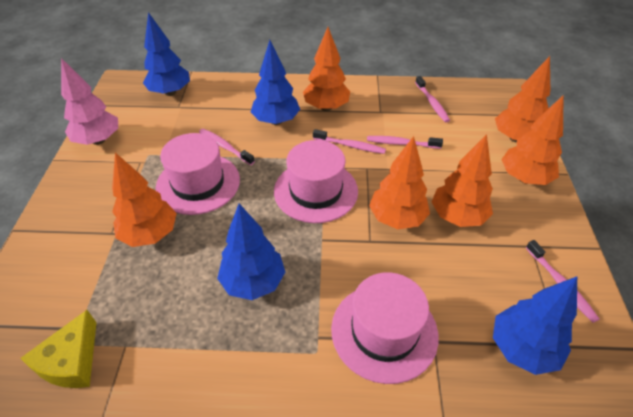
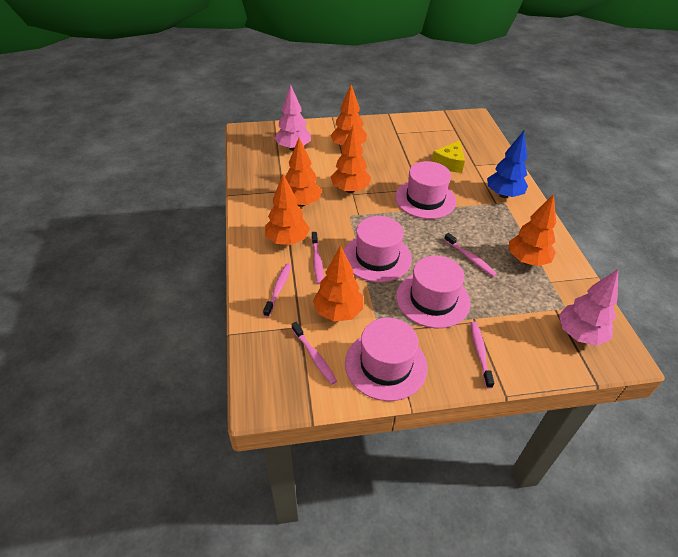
blue tree: 4 -> 1
pink hat: 3 -> 4
pink tree: 1 -> 2

